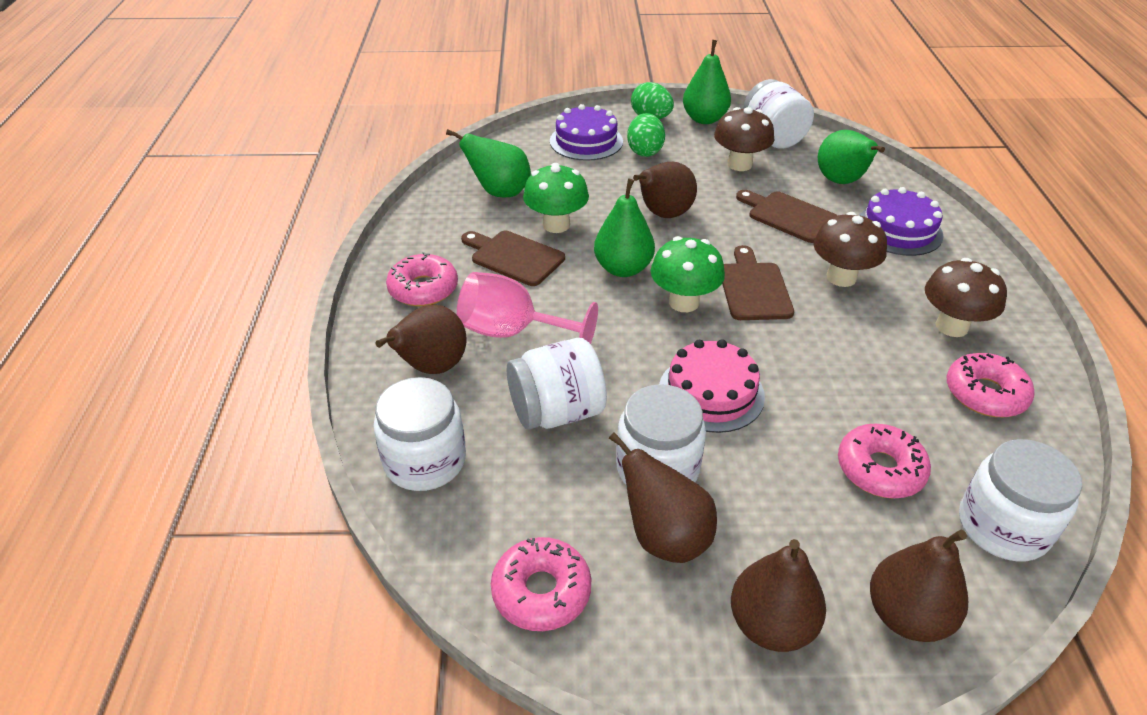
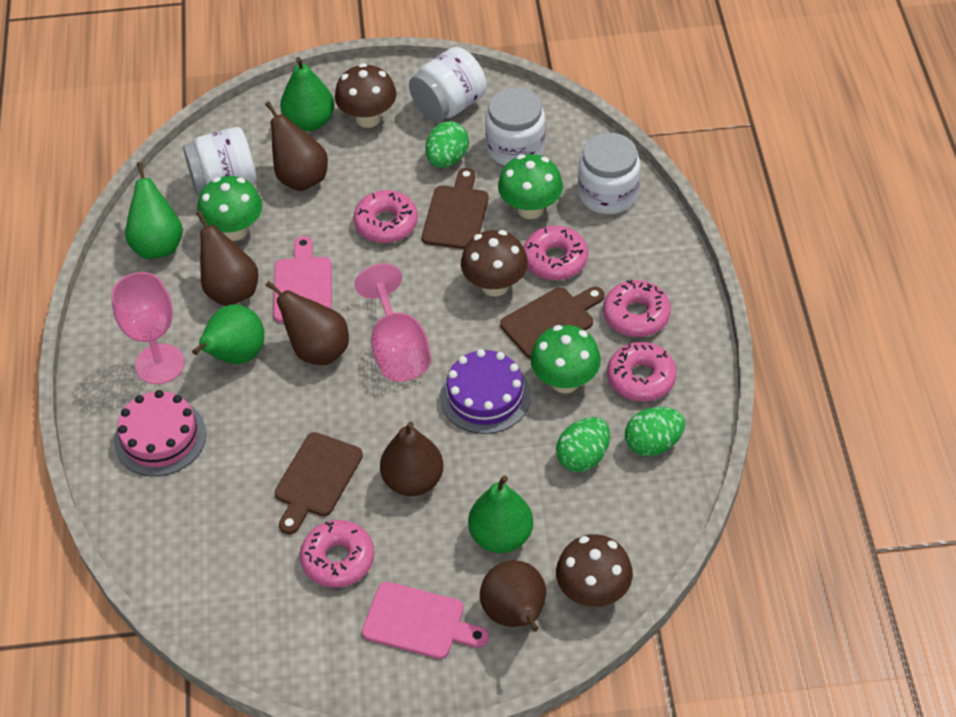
green egg: 2 -> 3
green mushroom: 2 -> 3
pink cutting board: 0 -> 2
pink donut: 4 -> 5
pink goblet: 1 -> 2
purple cake: 2 -> 1
white jar: 5 -> 4

